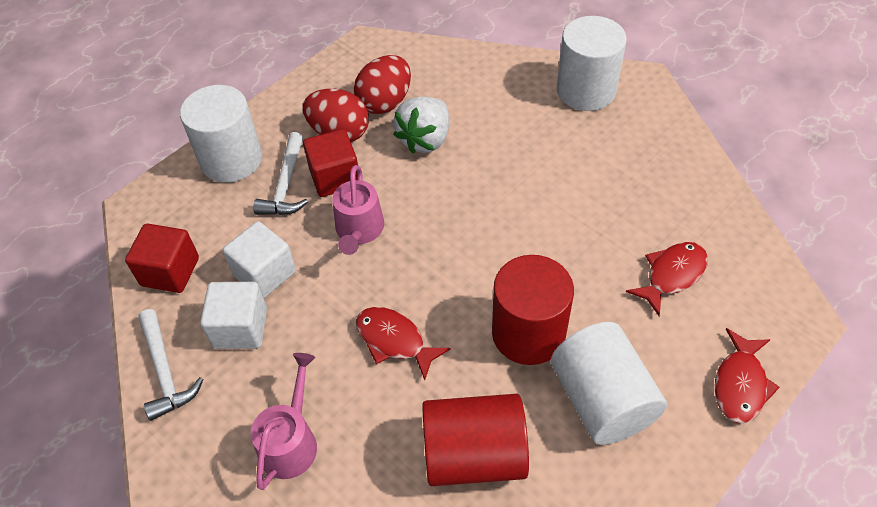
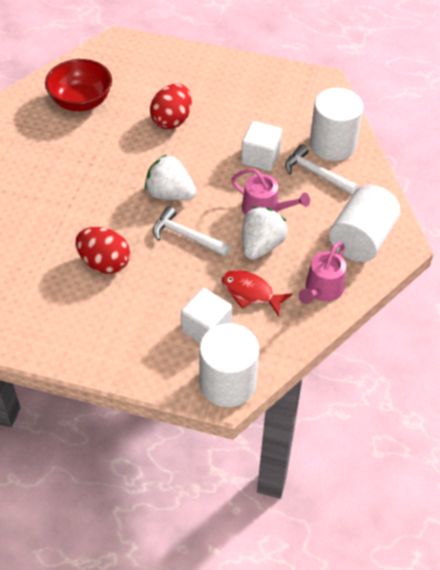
red bowl: 0 -> 1
red cube: 2 -> 0
red cylinder: 2 -> 0
red fish: 3 -> 1
white strawberry: 1 -> 2

